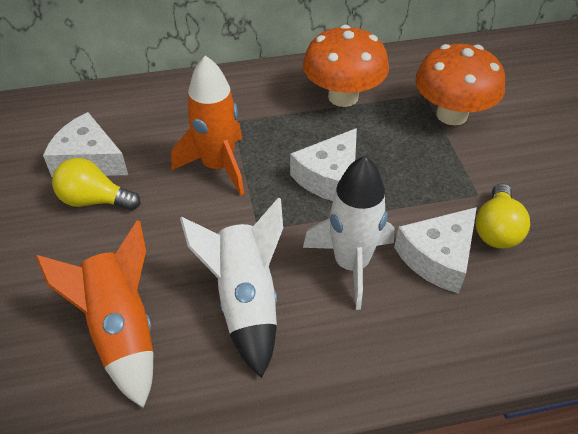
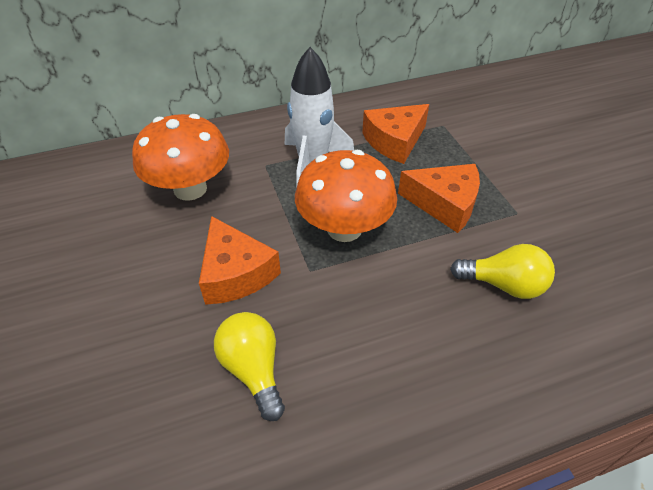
orange cheese: 0 -> 3
orange rocket: 2 -> 0
white cheese: 3 -> 0
white rocket: 2 -> 1

